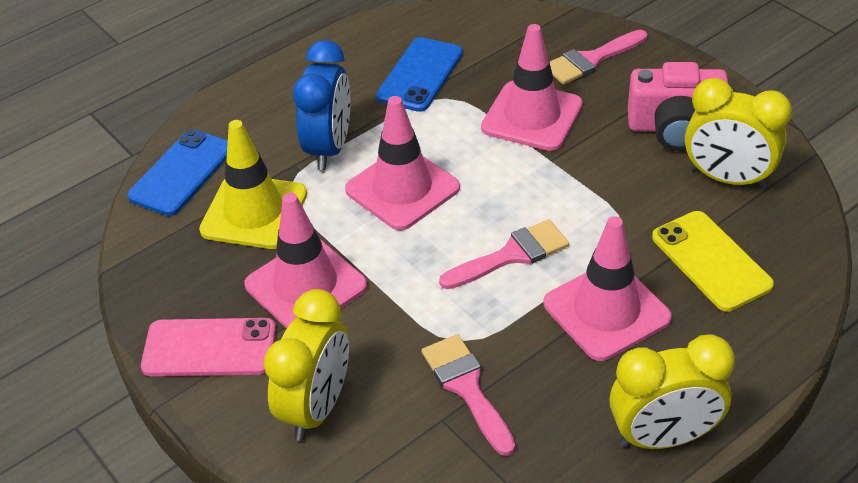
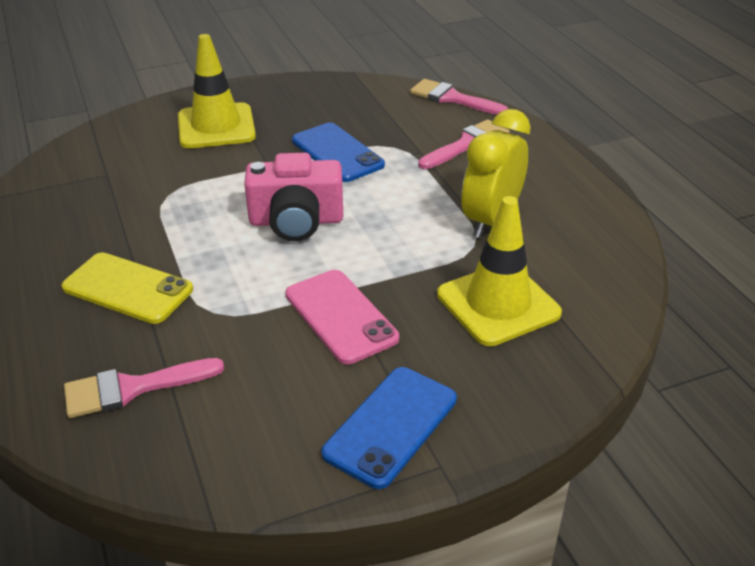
blue clock: 1 -> 0
pink traffic cone: 4 -> 0
yellow clock: 3 -> 1
yellow traffic cone: 1 -> 2

